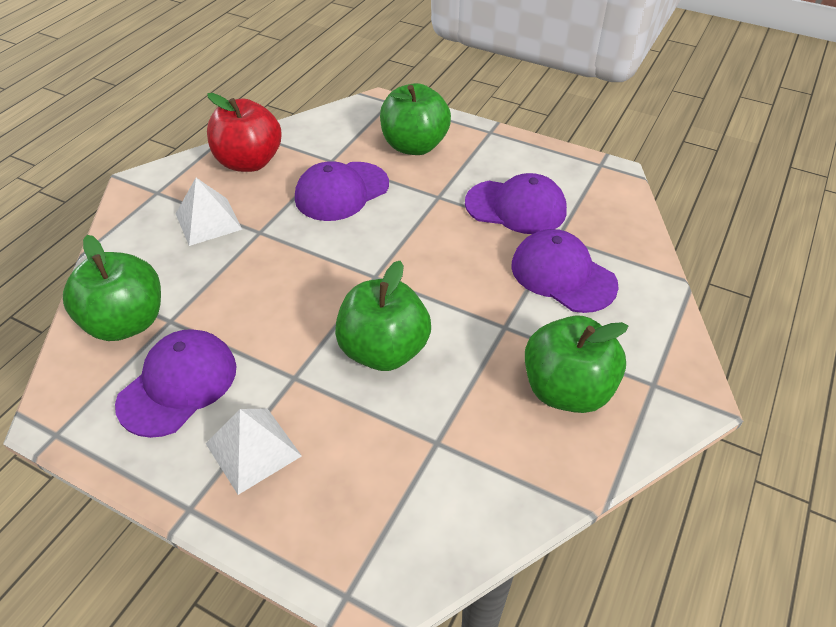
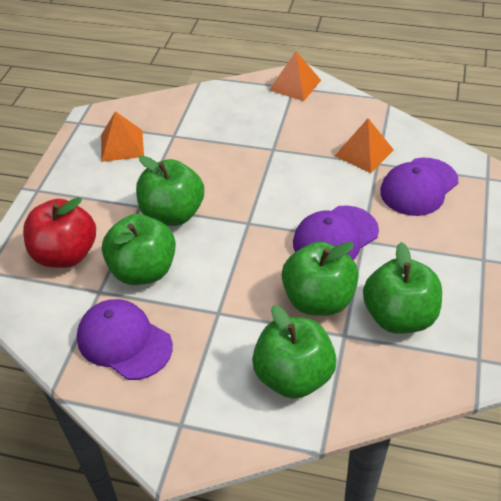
green apple: 4 -> 5
orange pyramid: 0 -> 3
purple cap: 4 -> 3
white pyramid: 2 -> 0

